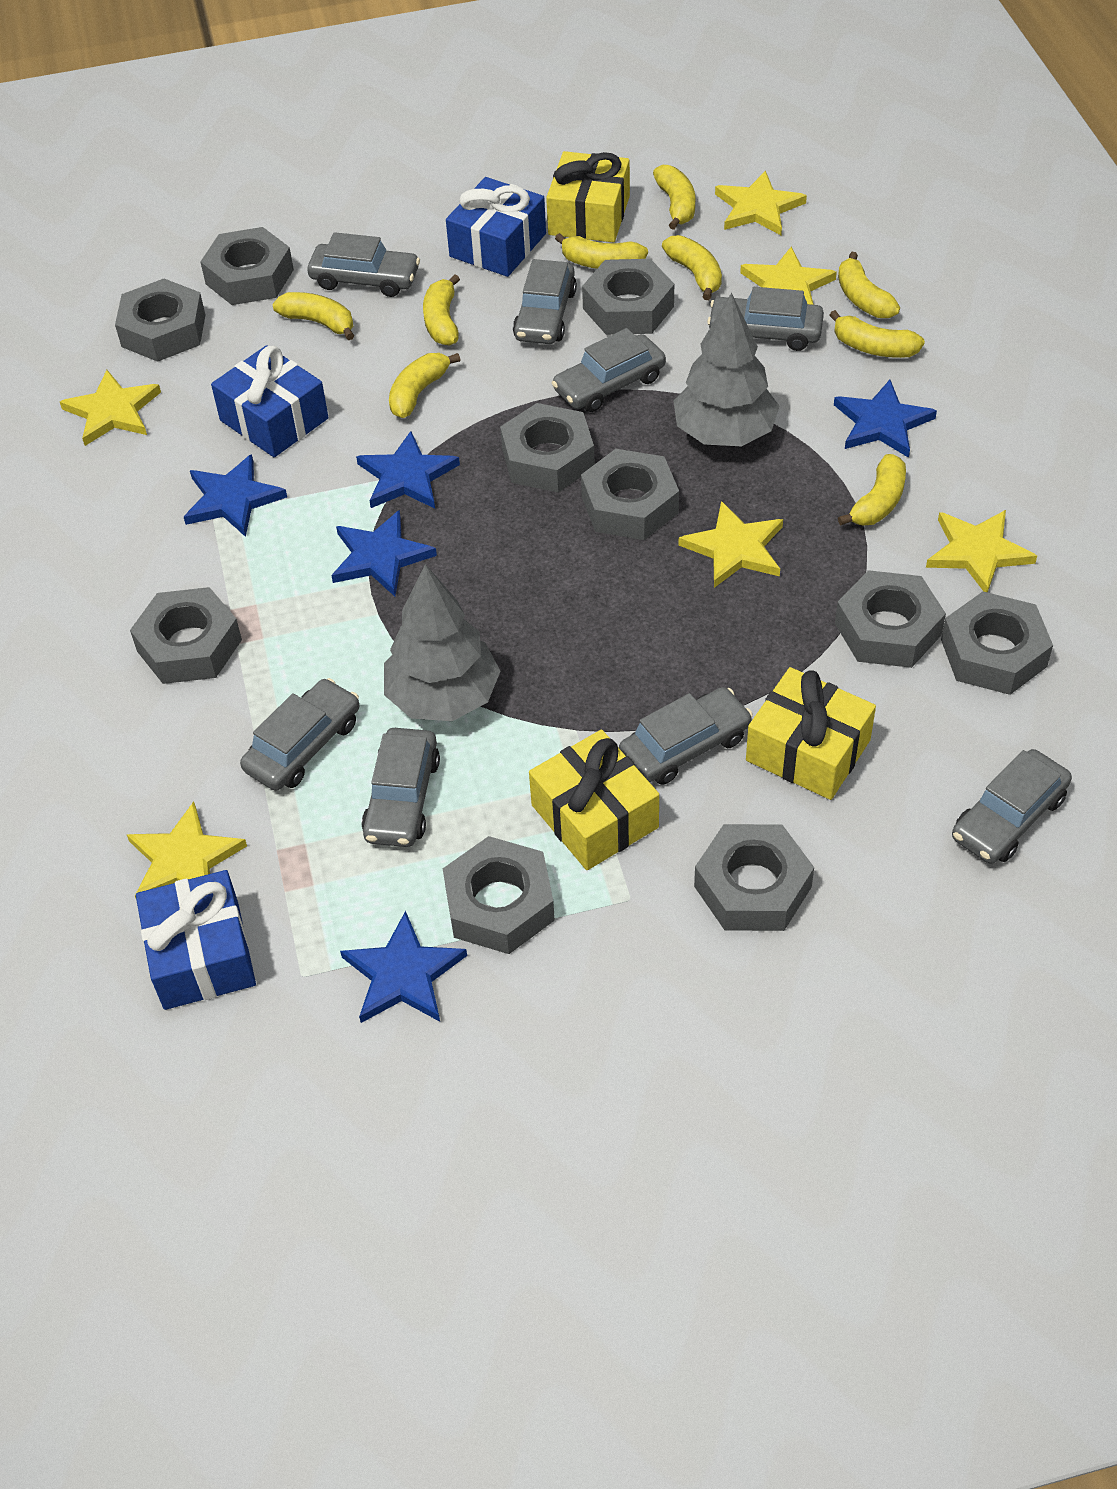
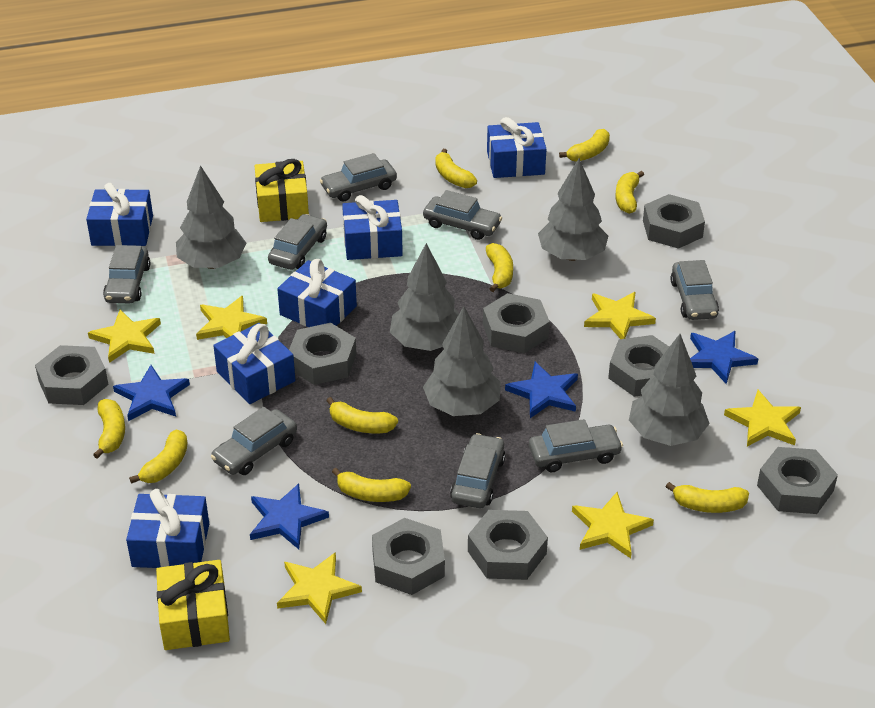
blue gift: 3 -> 6
blue star: 5 -> 4
grey nut: 10 -> 8
grey tree: 2 -> 5
yellow gift: 3 -> 2

